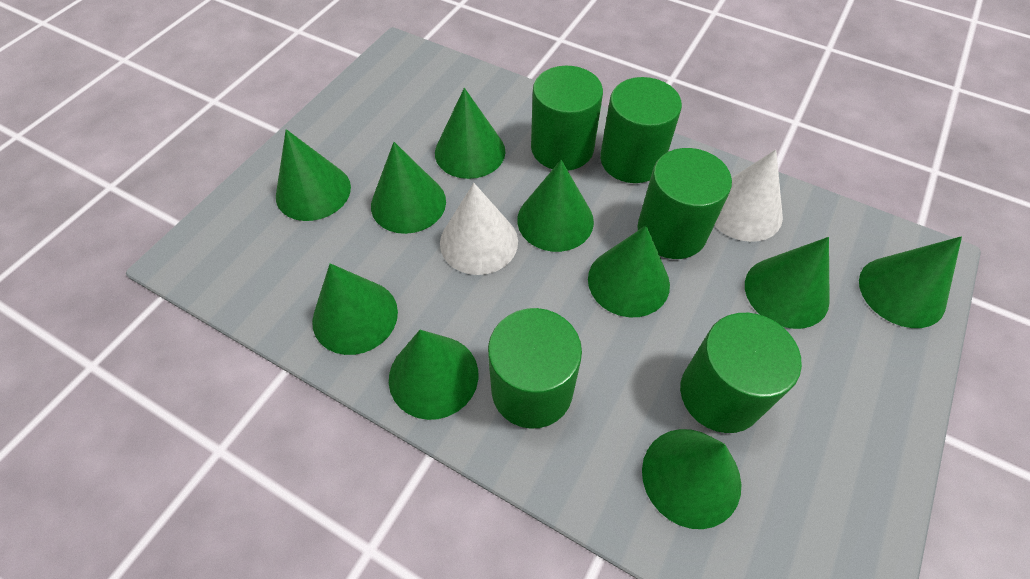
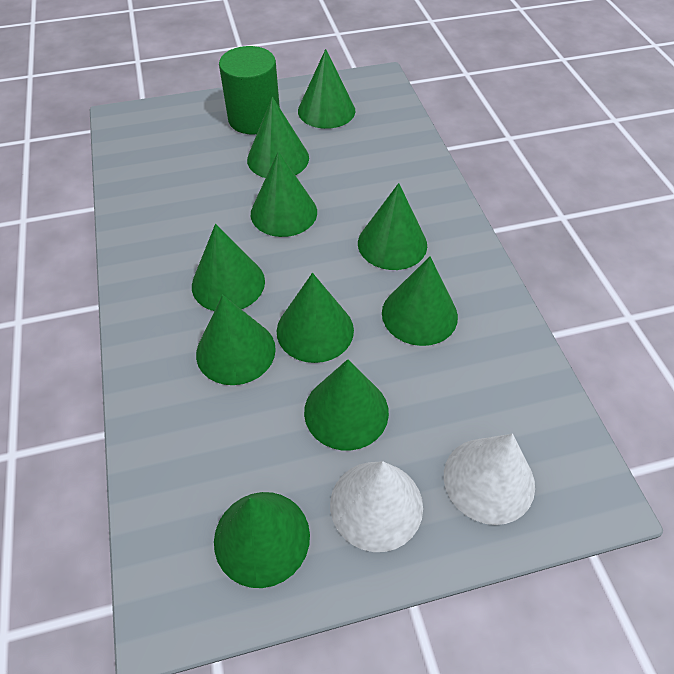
green cylinder: 5 -> 1

